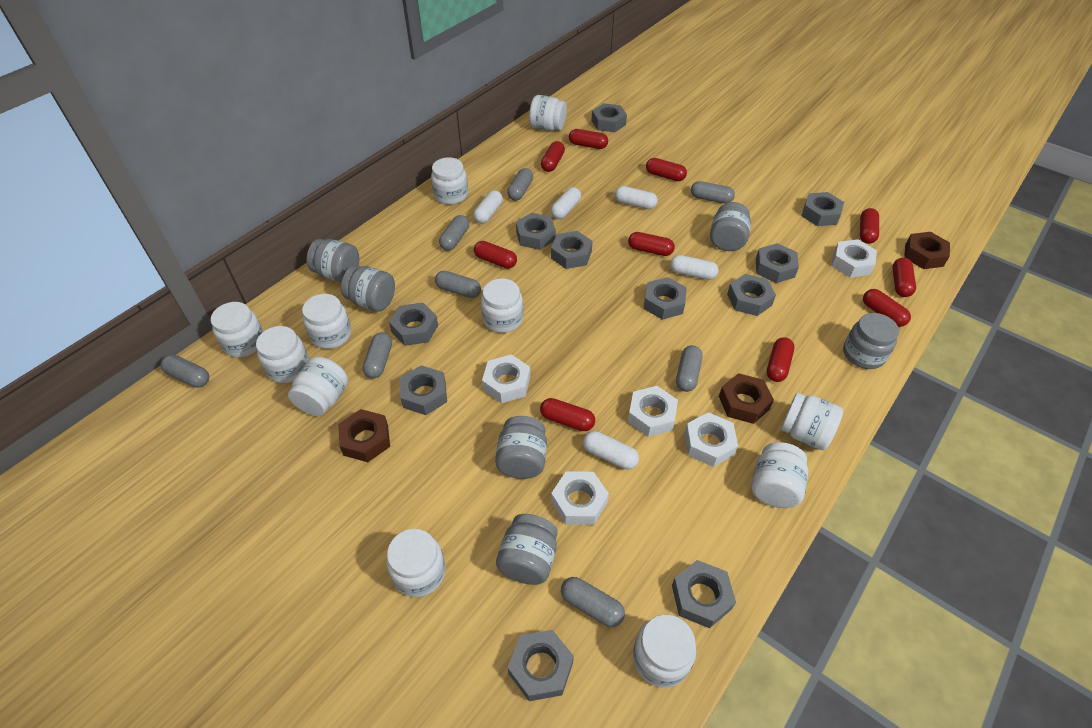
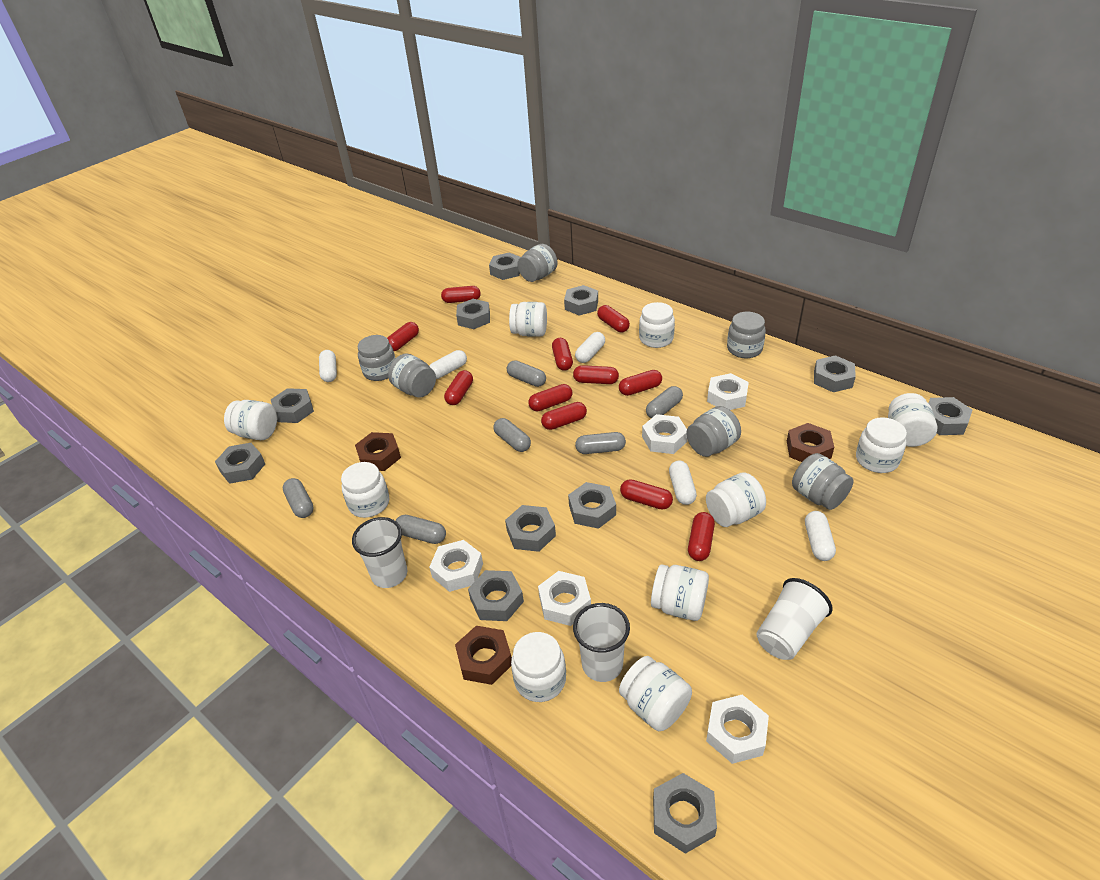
grey capsule: 8 -> 6
red capsule: 10 -> 11
white cup: 0 -> 3
white jar: 11 -> 10

